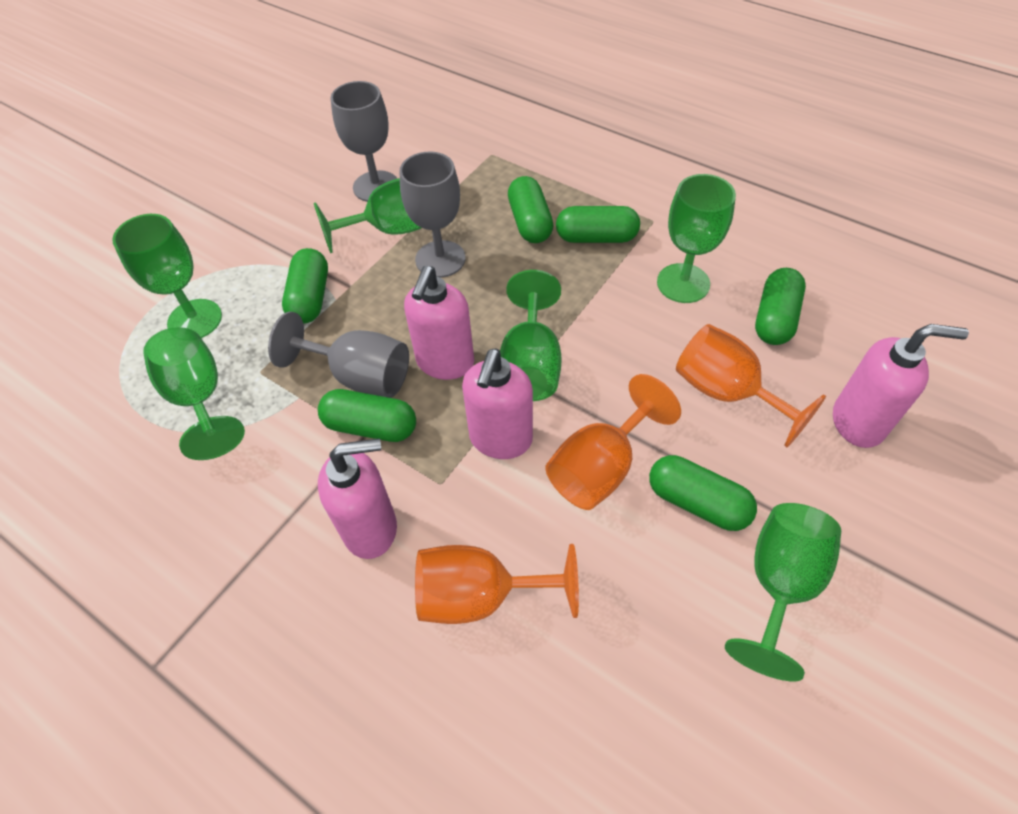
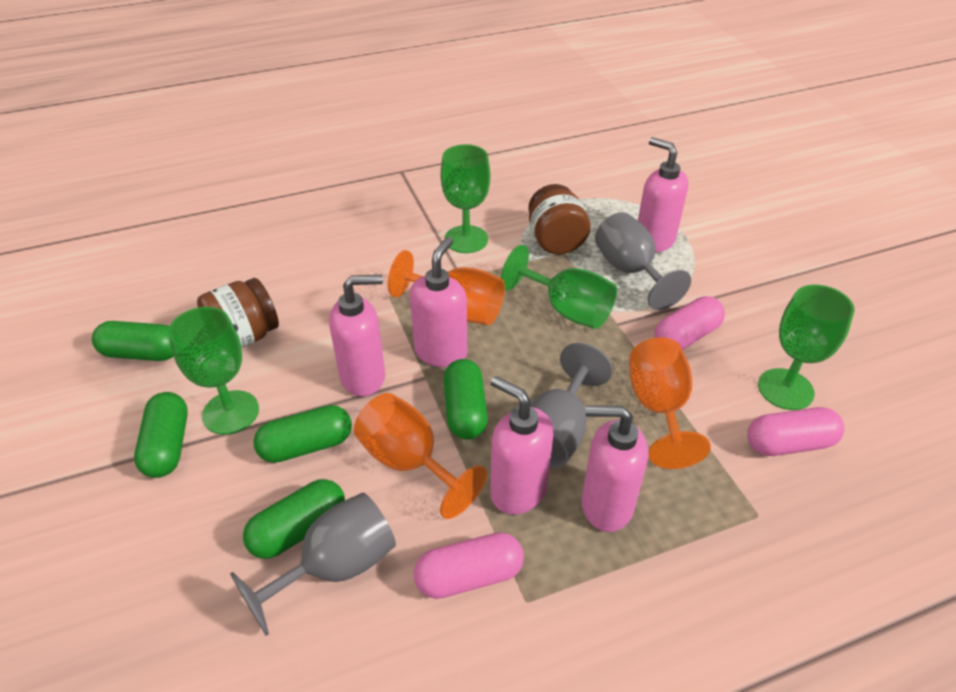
brown jar: 0 -> 2
green capsule: 6 -> 5
green goblet: 6 -> 4
pink capsule: 0 -> 3
pink soap dispenser: 4 -> 5

